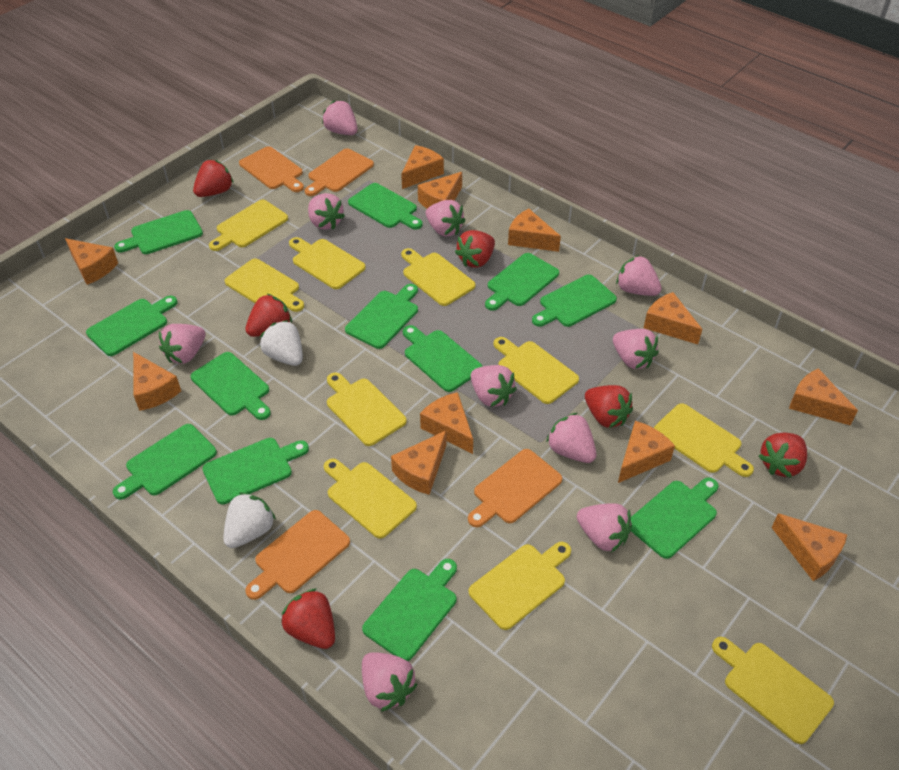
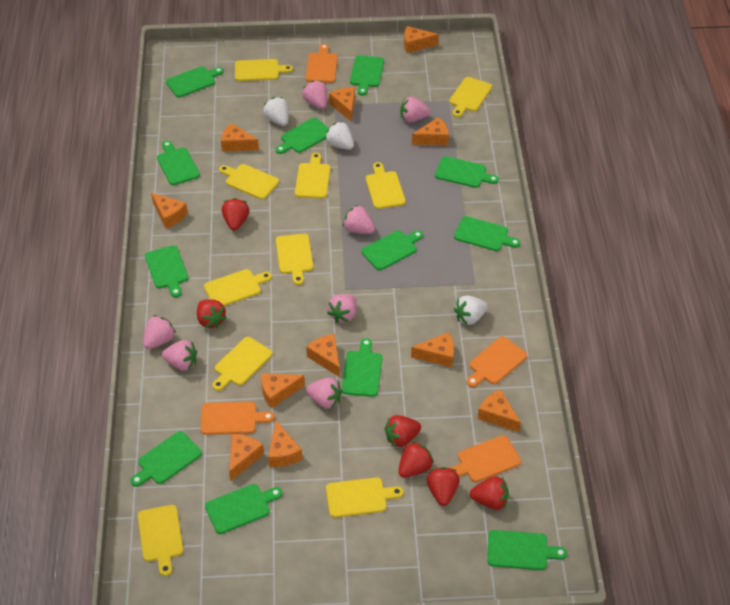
pink strawberry: 10 -> 7
white strawberry: 2 -> 3

